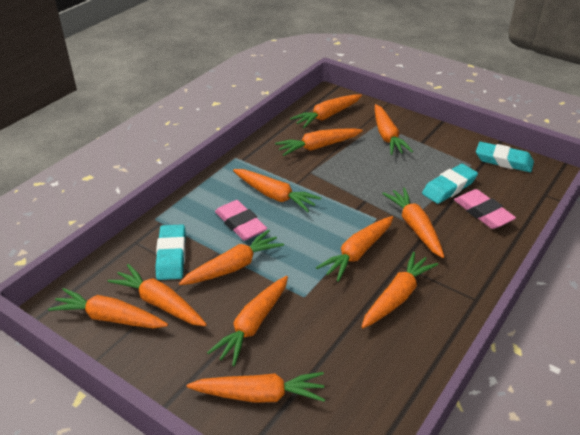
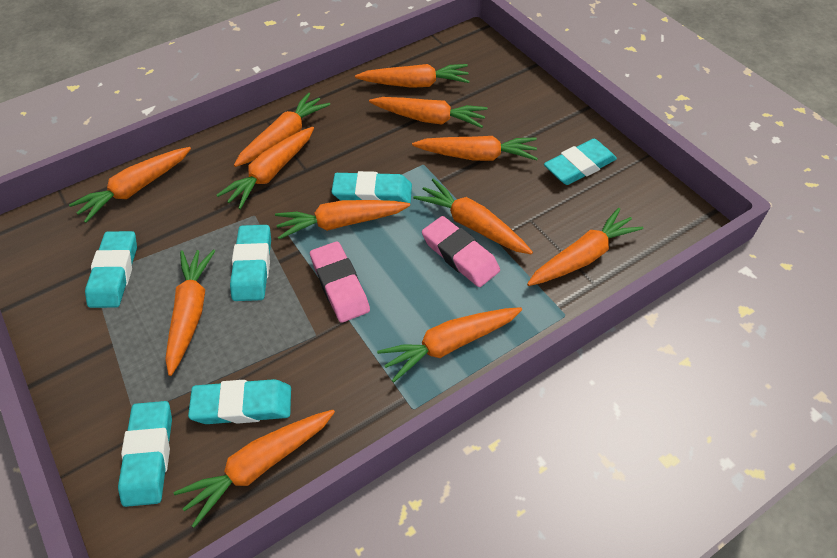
turquoise eraser: 3 -> 6

